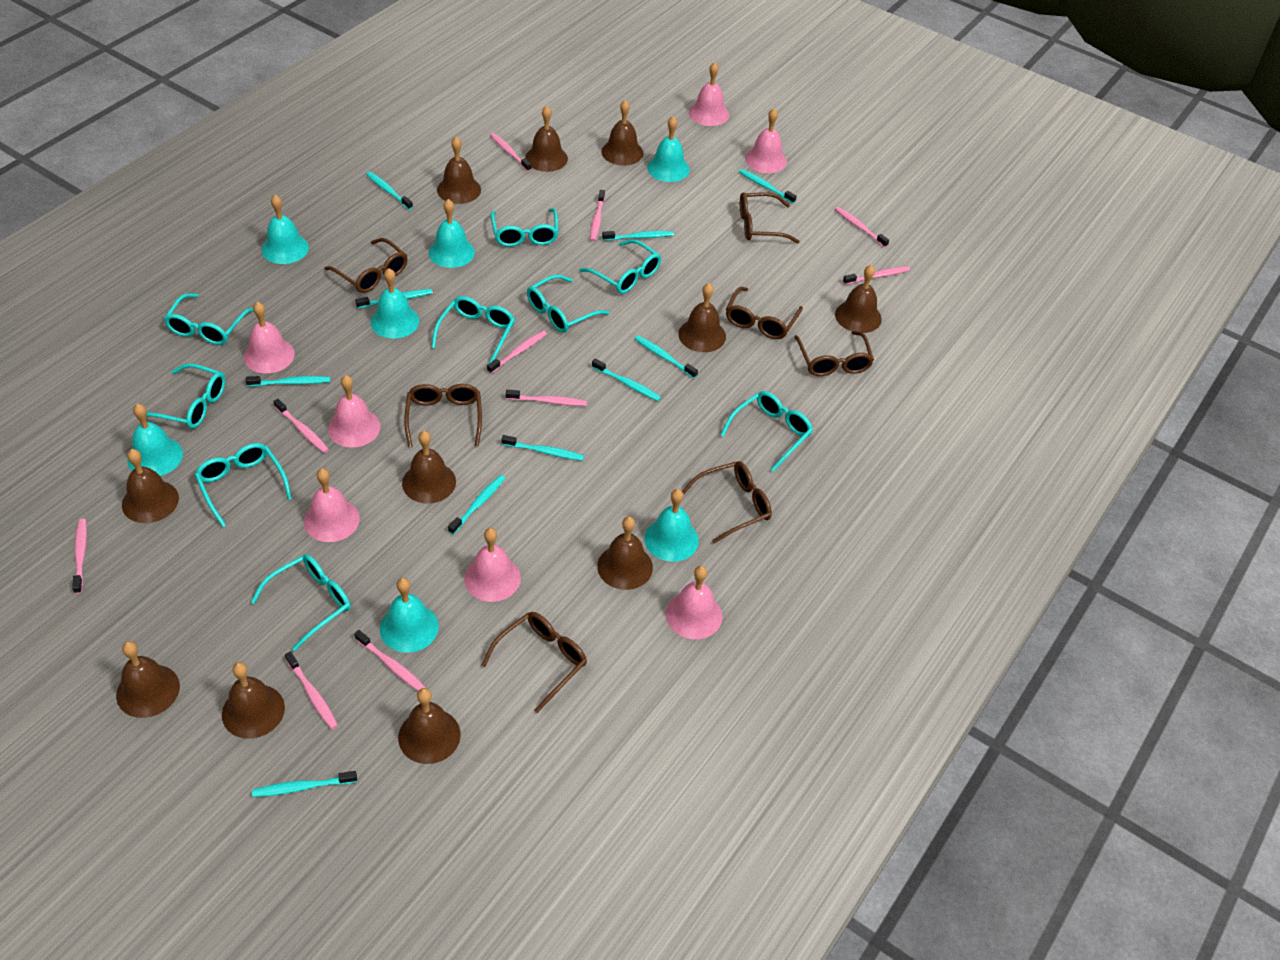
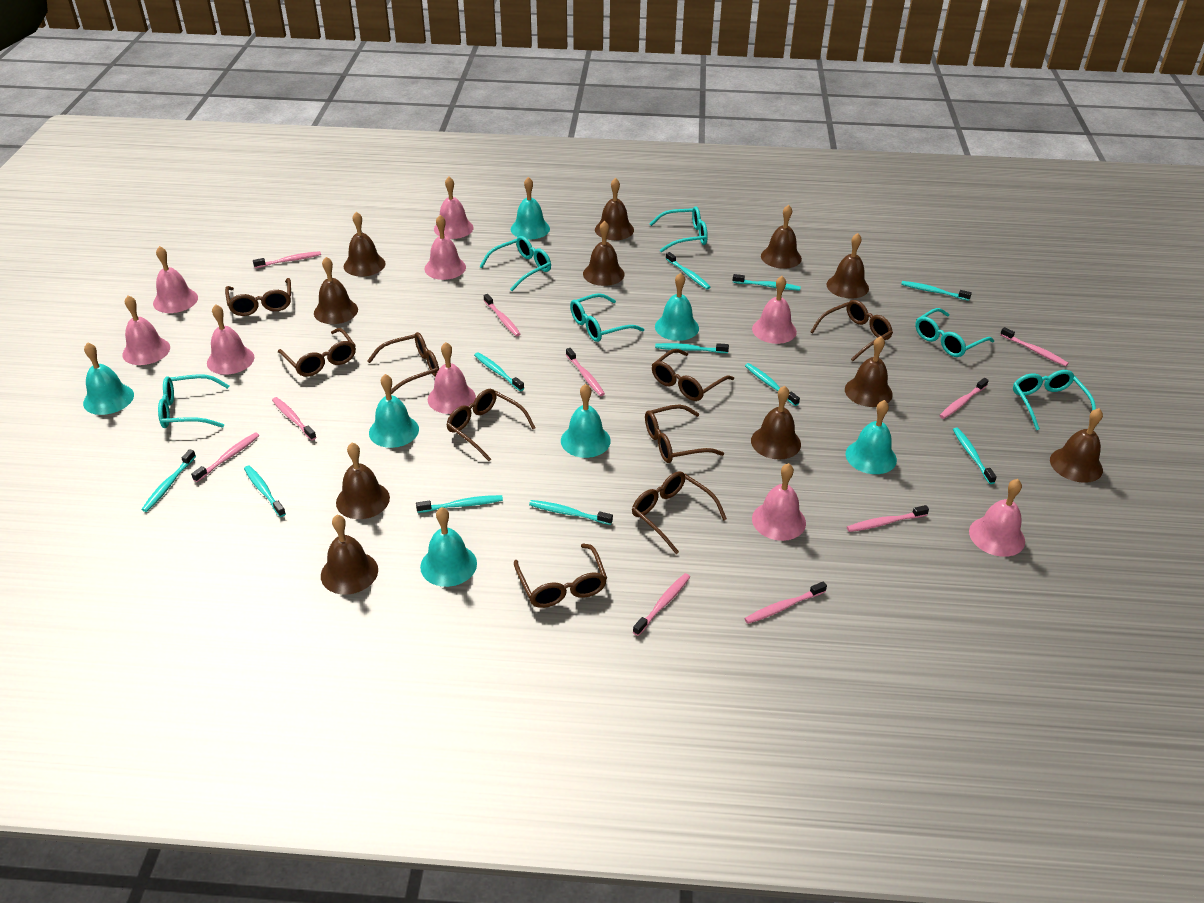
brown glasses: 7 -> 9
pink bell: 7 -> 9
turquoise glasses: 9 -> 6
turquoise toothbrush: 10 -> 11

